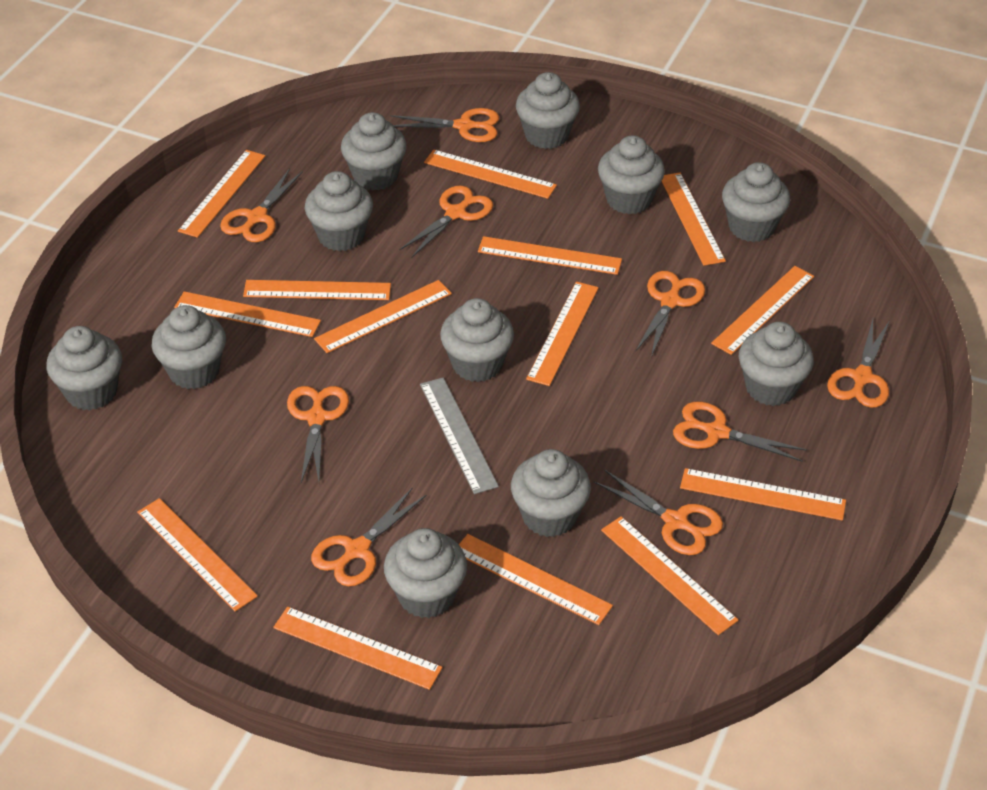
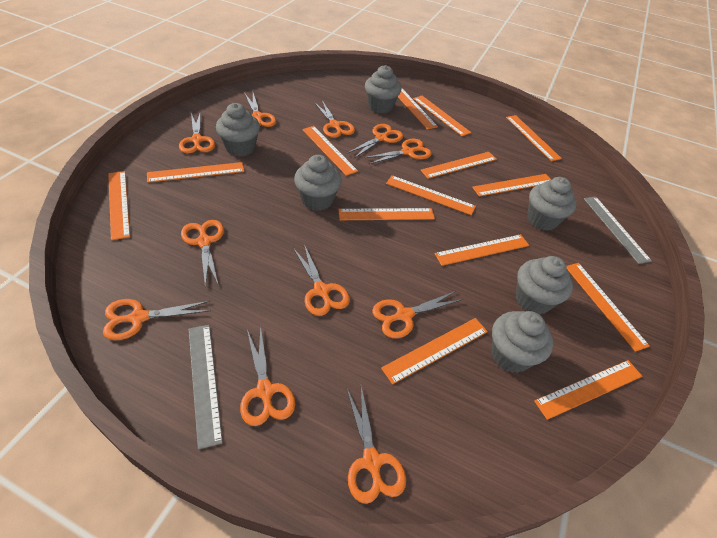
grey cupcake: 11 -> 6
grey ruler: 1 -> 2
orange scissors: 9 -> 11

